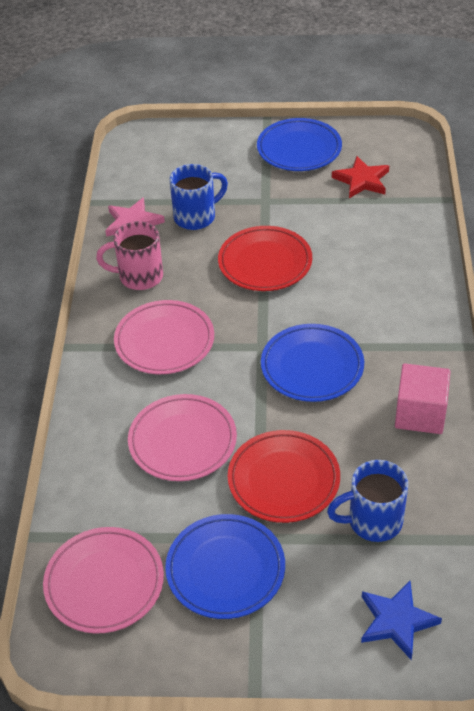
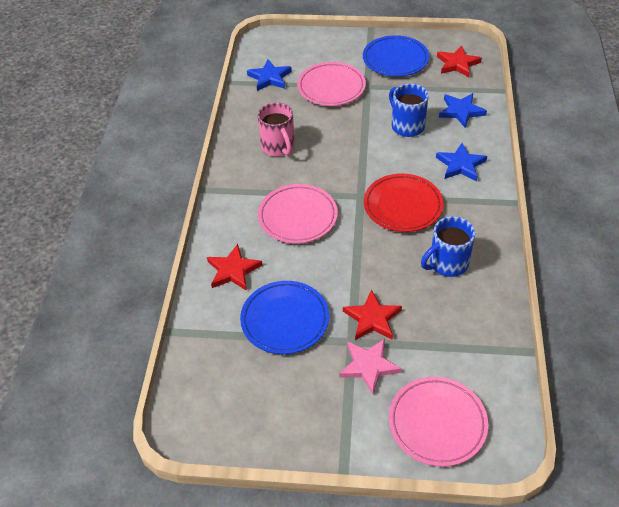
blue plate: 3 -> 2
blue star: 1 -> 3
pink cube: 1 -> 0
red plate: 2 -> 1
red star: 1 -> 3

